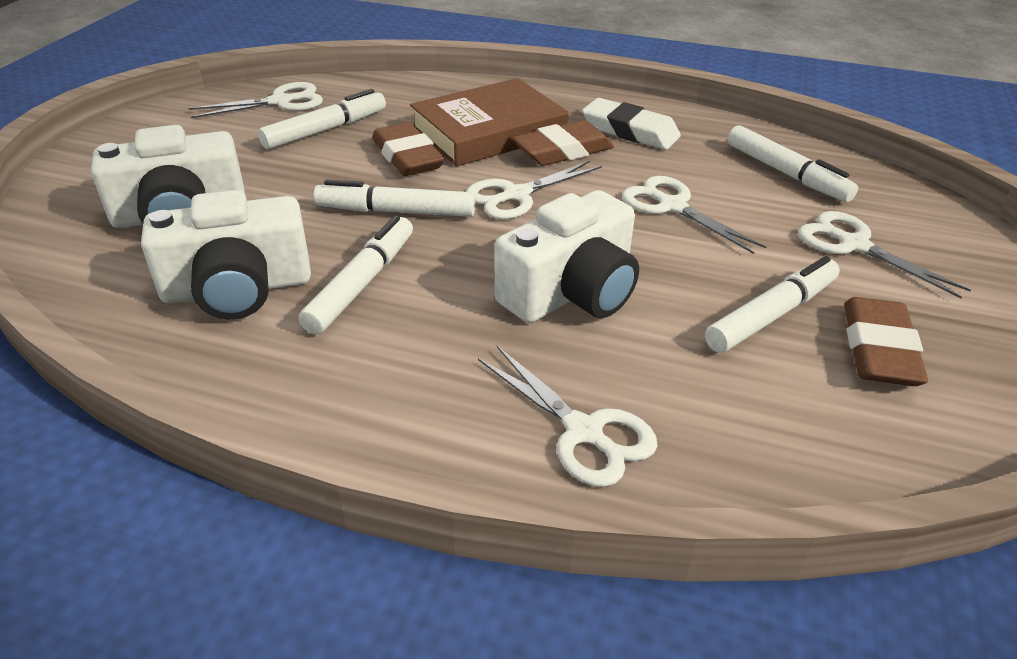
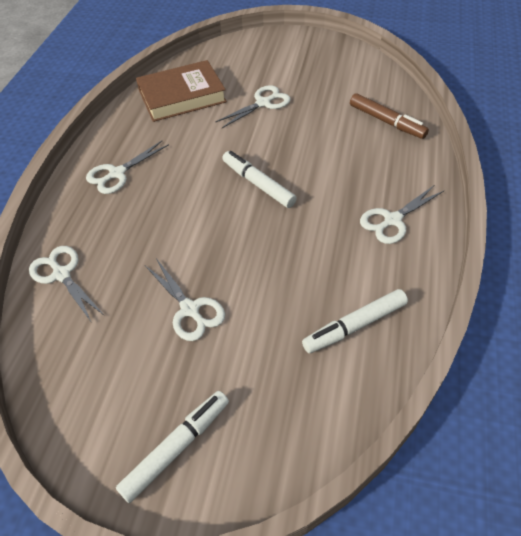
brown eraser: 3 -> 0
brown marker: 0 -> 1
white camera: 3 -> 0
white eraser: 1 -> 0
white marker: 5 -> 3

